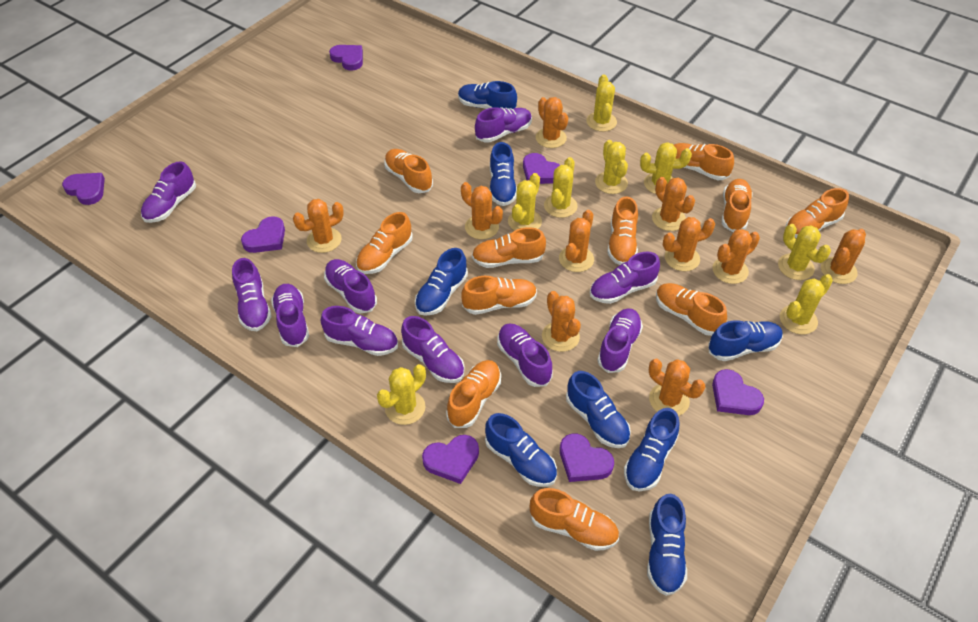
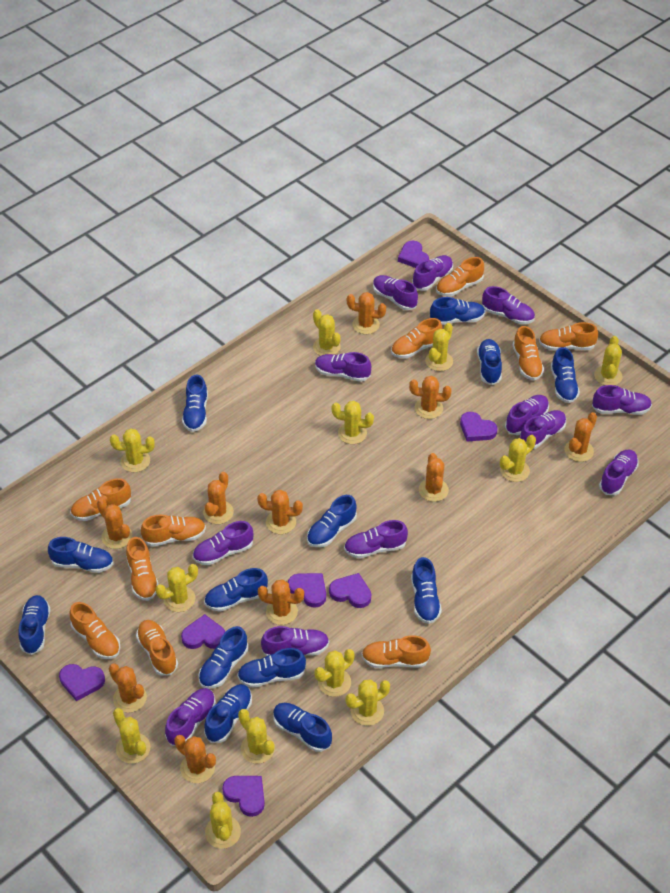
blue shoe: 8 -> 13
orange shoe: 11 -> 10
purple shoe: 10 -> 12
yellow cactus: 8 -> 12

